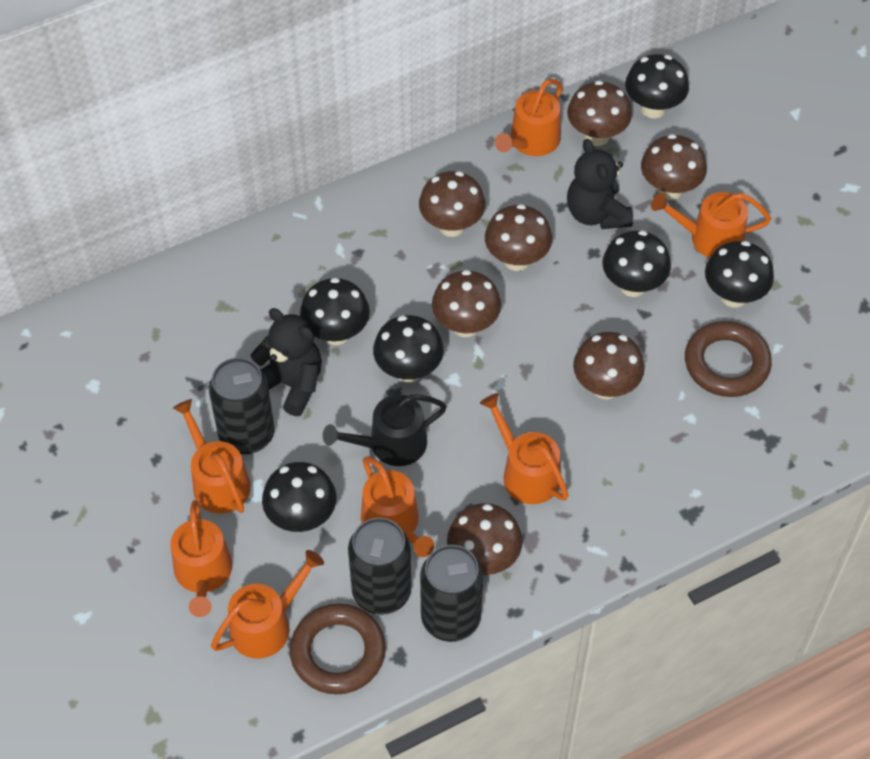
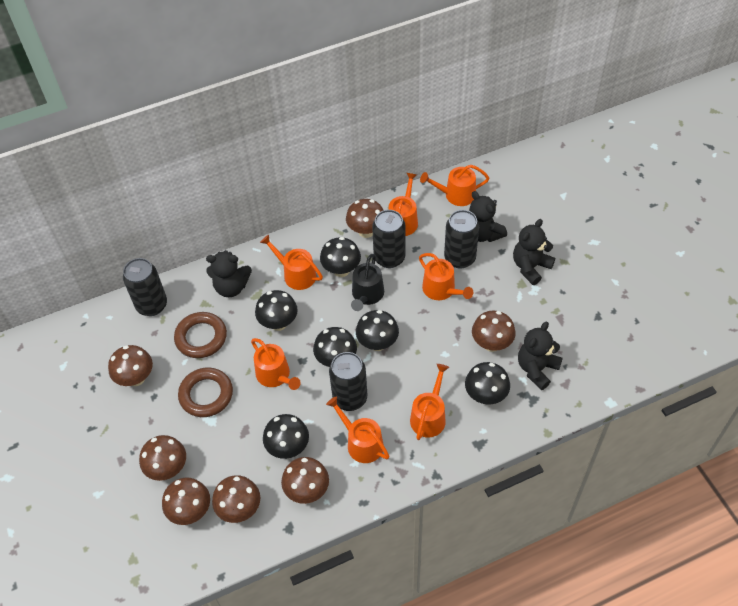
black can: 3 -> 4
black teddy bear: 2 -> 4

